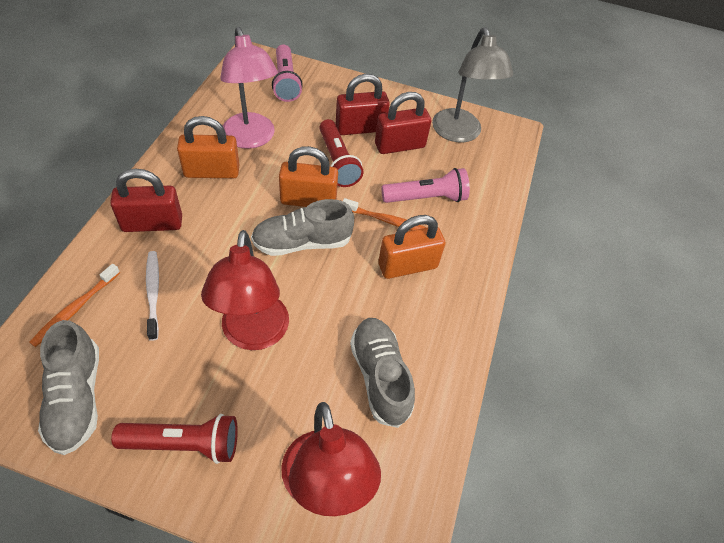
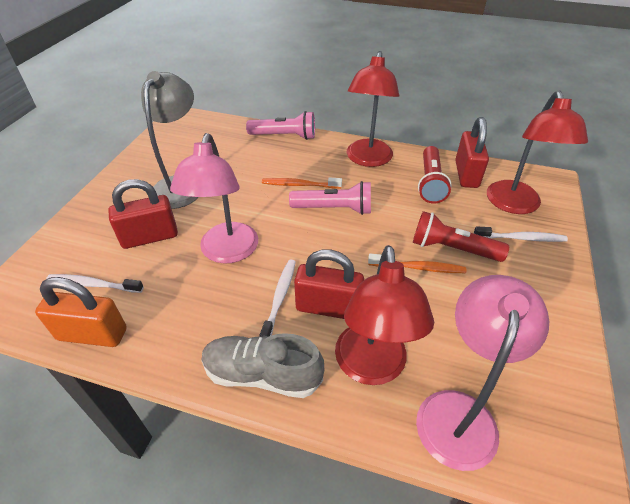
grey shoe: 3 -> 1
orange padlock: 3 -> 1
pink lamp: 1 -> 2
red lamp: 2 -> 3
white toothbrush: 1 -> 3

